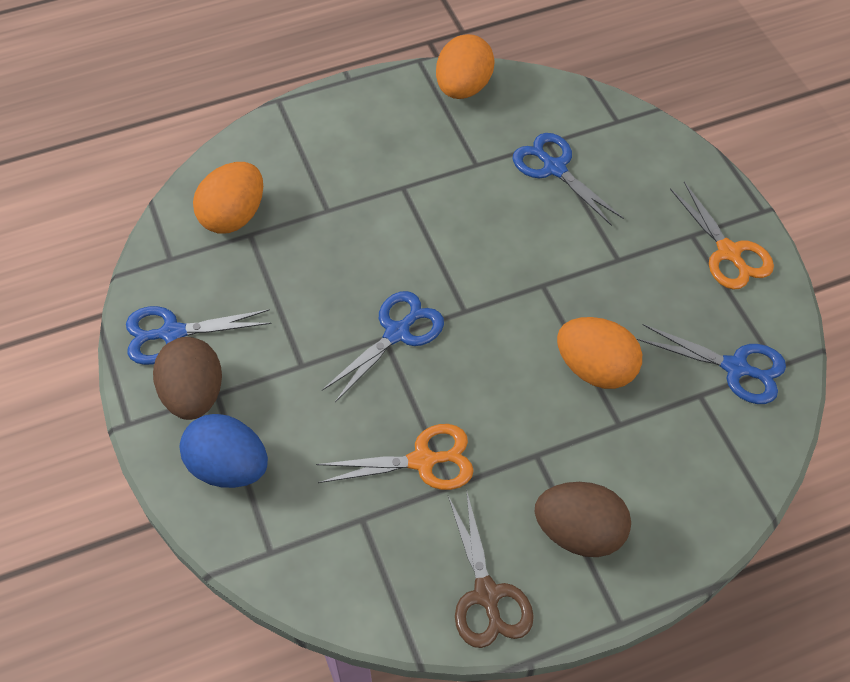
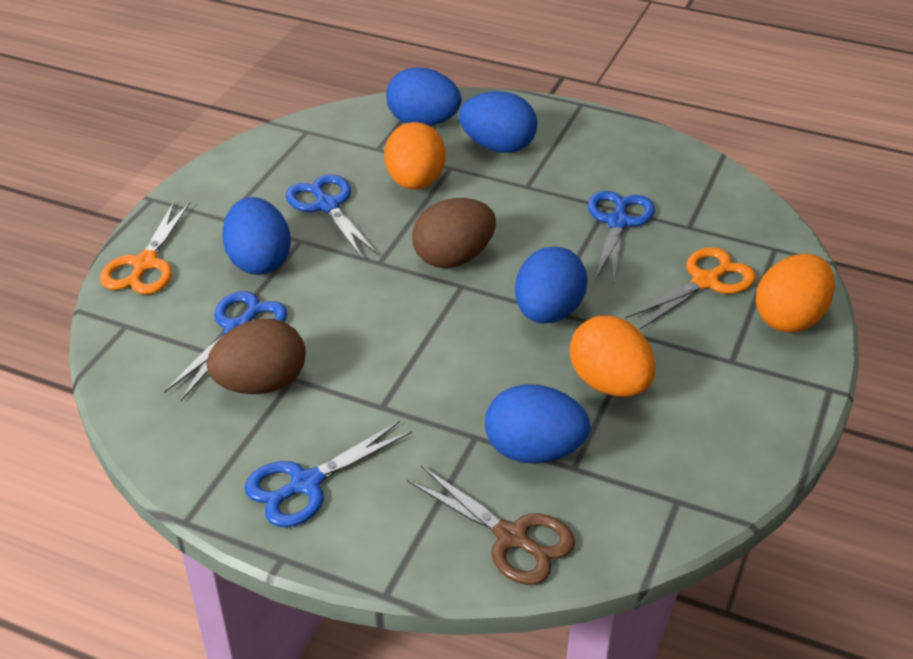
blue egg: 1 -> 5

